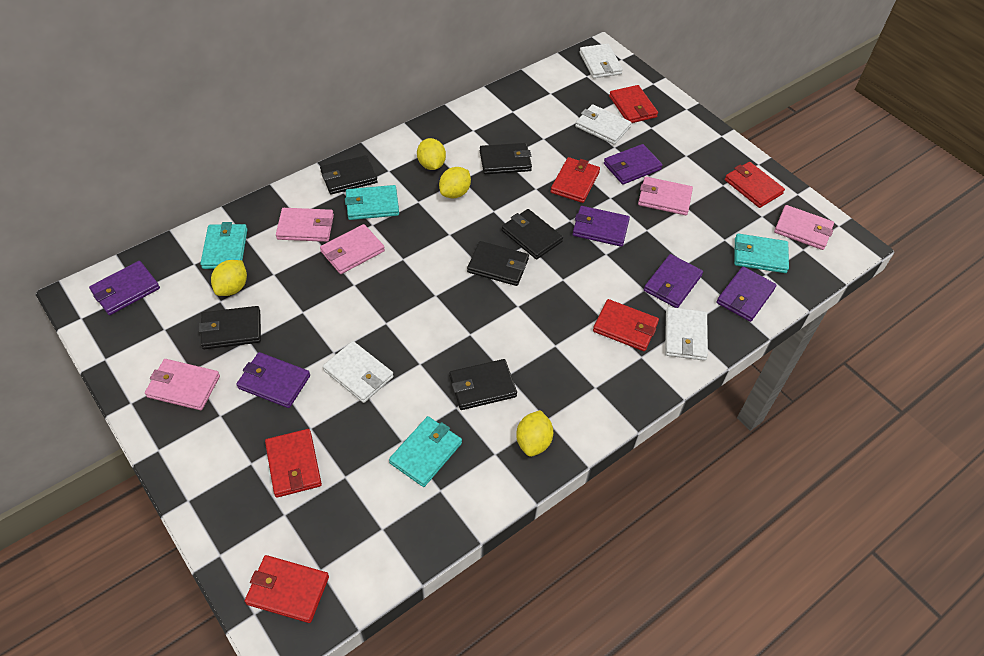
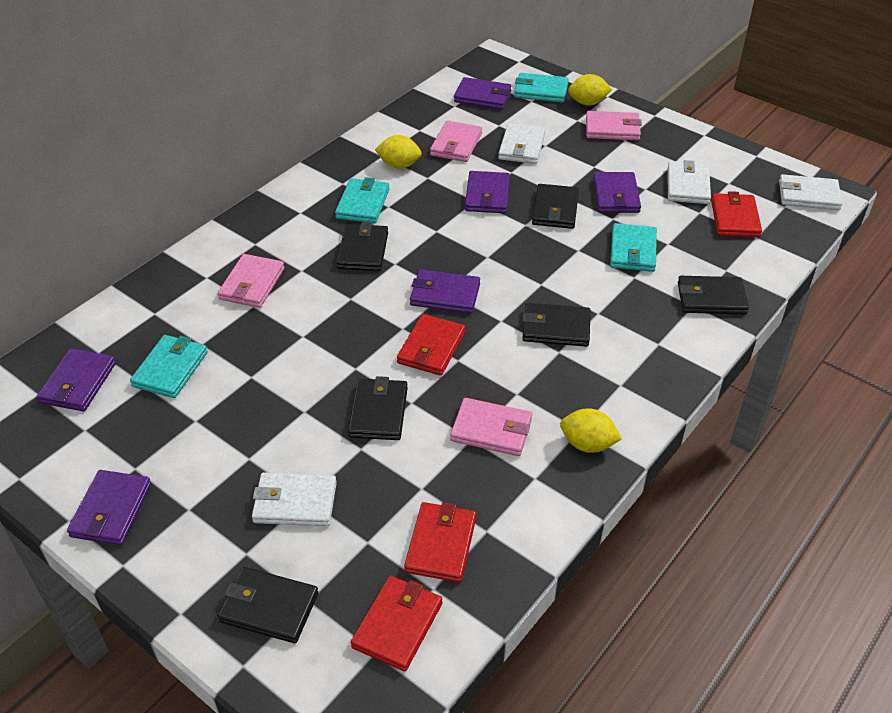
pink wallet: 5 -> 4
red wallet: 6 -> 4
yellow lemon: 4 -> 3

